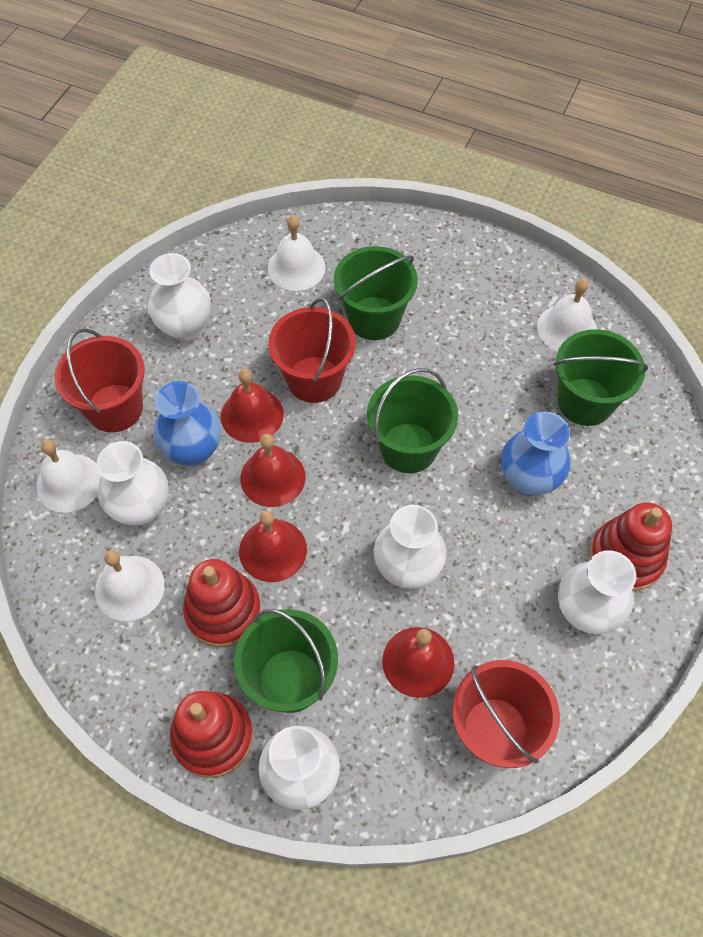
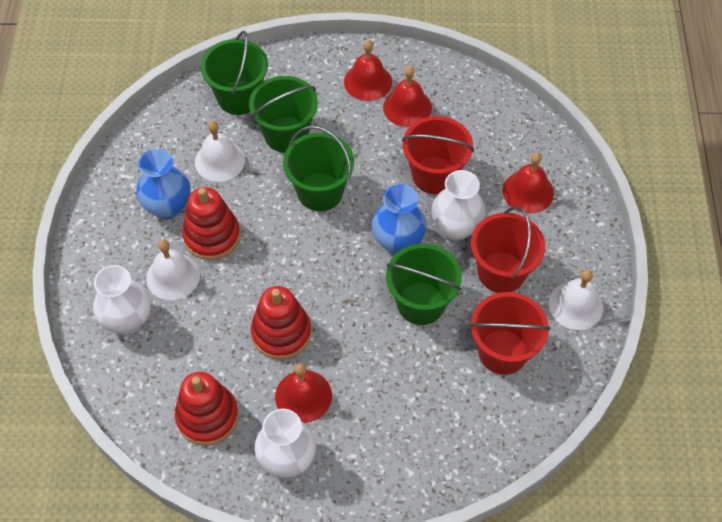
white bell: 4 -> 3
white vase: 5 -> 3

